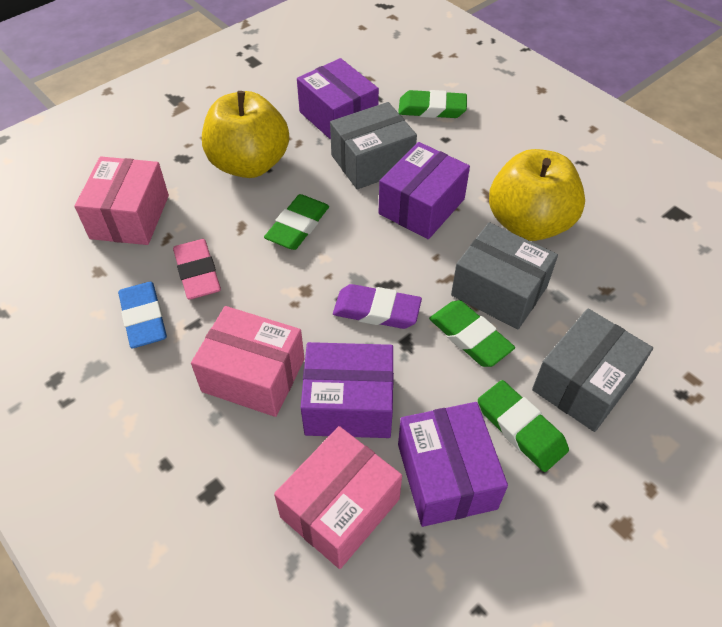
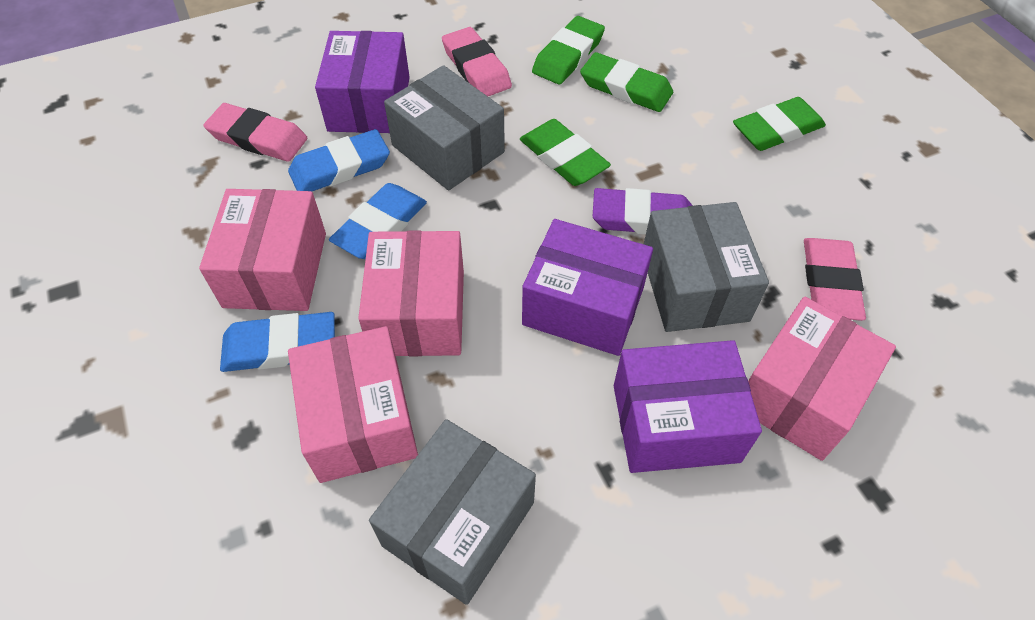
blue eraser: 1 -> 3
pink box: 3 -> 4
pink eraser: 1 -> 3
purple box: 4 -> 3
yellow apple: 2 -> 0

